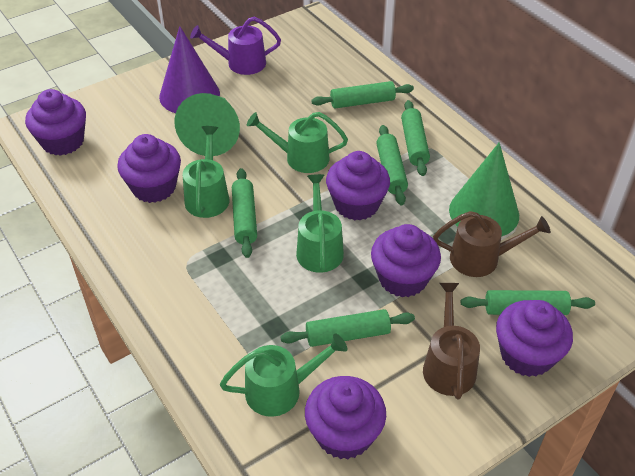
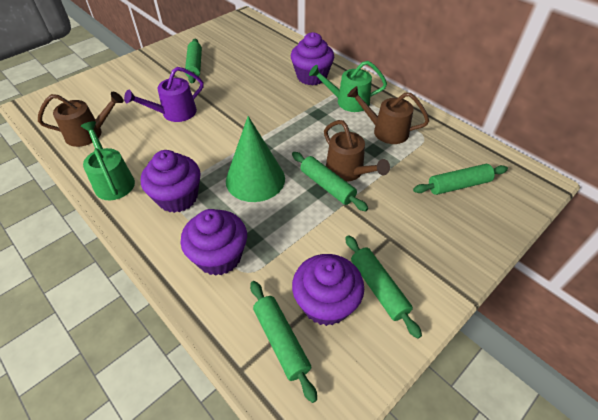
brown watering can: 2 -> 3
green cone: 2 -> 1
green rolling pin: 6 -> 5
green watering can: 4 -> 2
purple cone: 1 -> 0
purple cupcake: 6 -> 4

